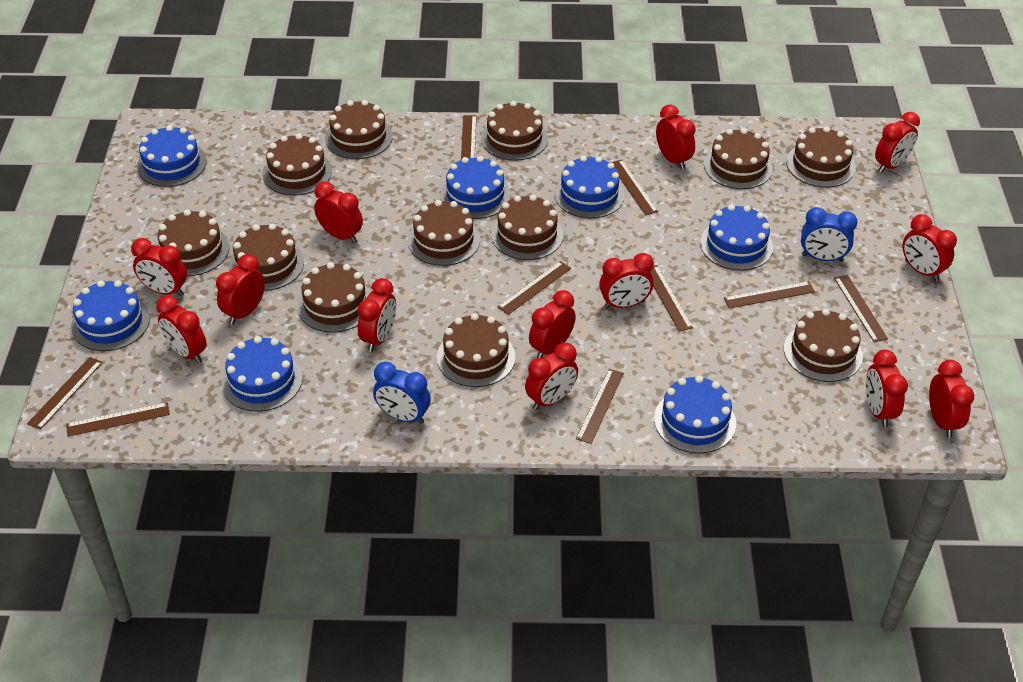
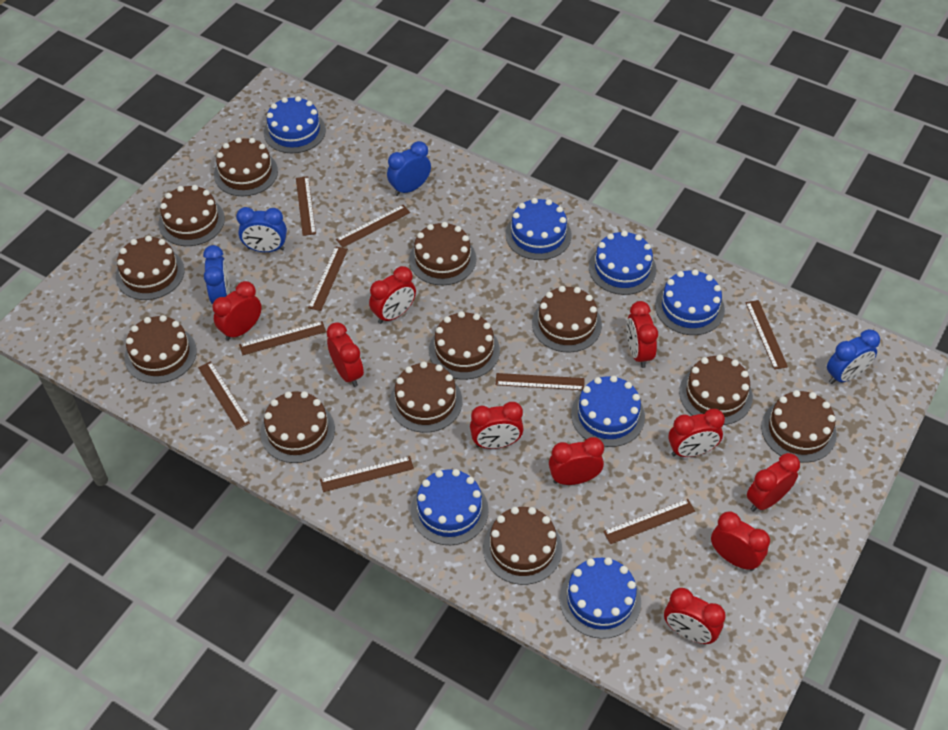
blue clock: 2 -> 4
red clock: 13 -> 10

